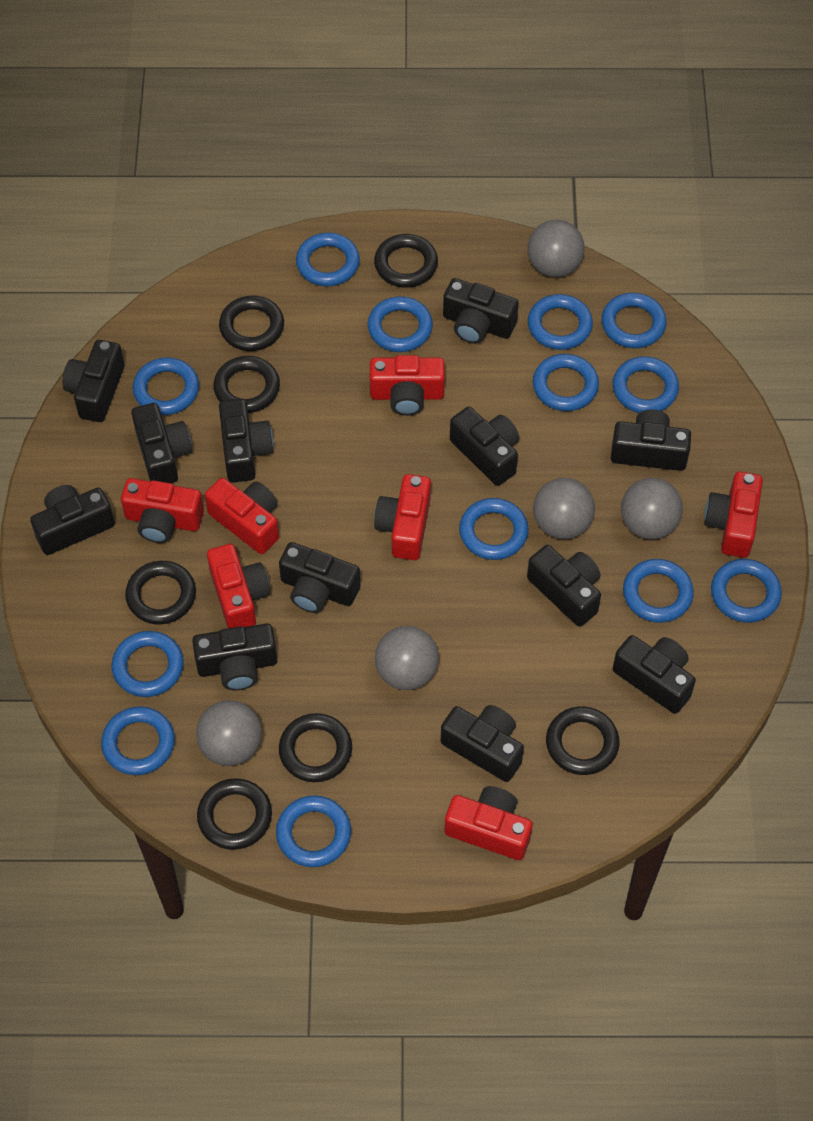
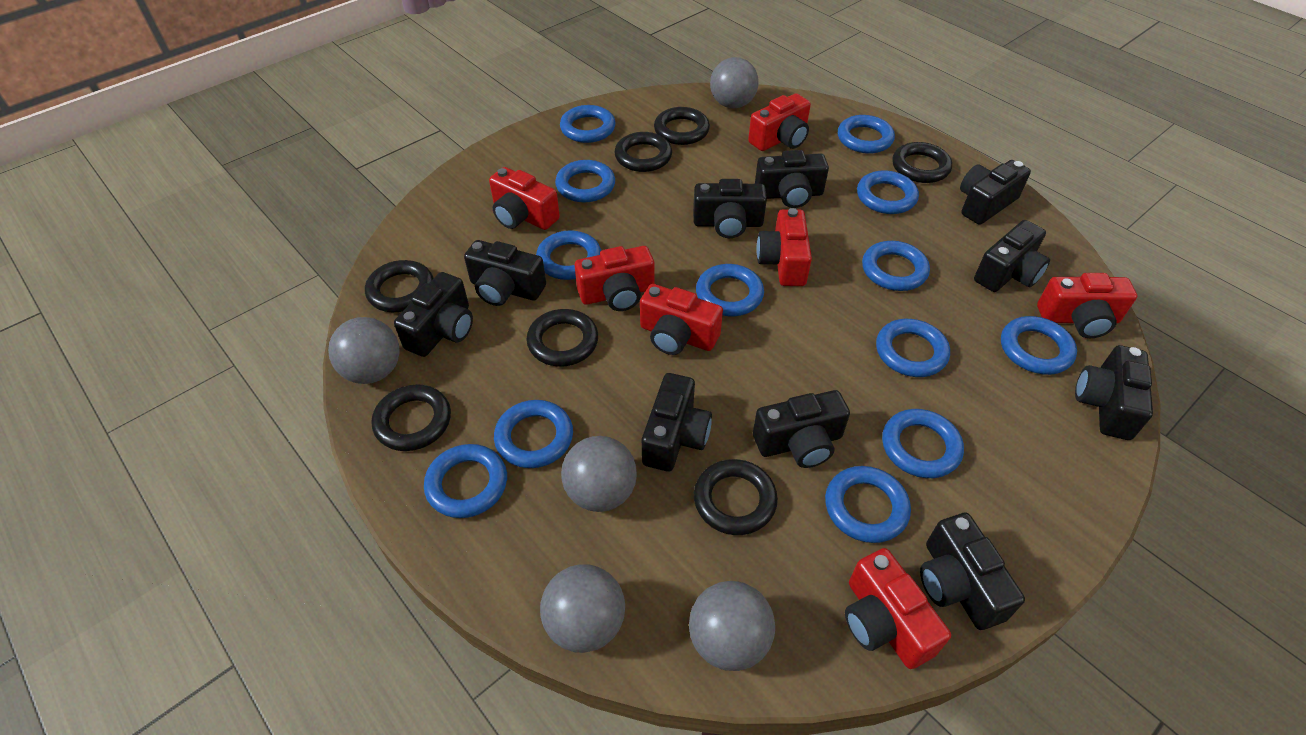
black camera: 12 -> 10

